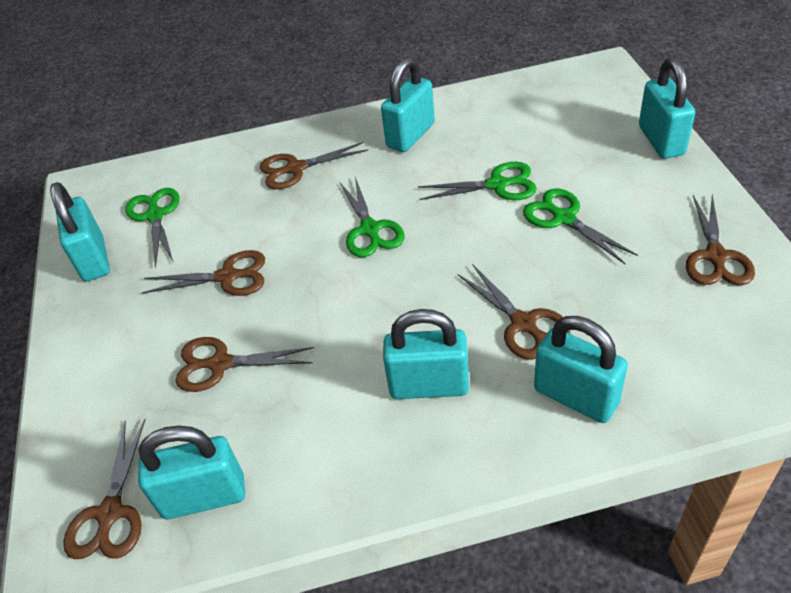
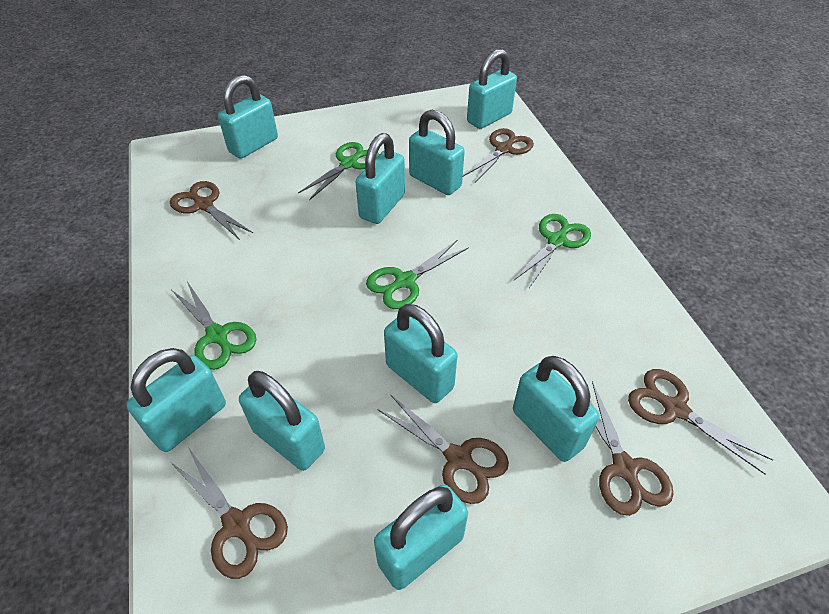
turquoise padlock: 6 -> 9

